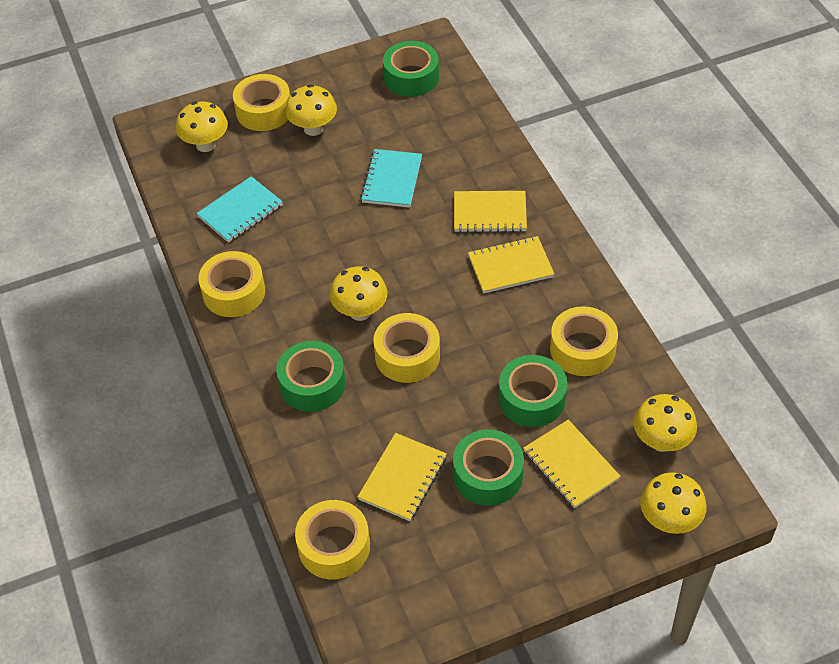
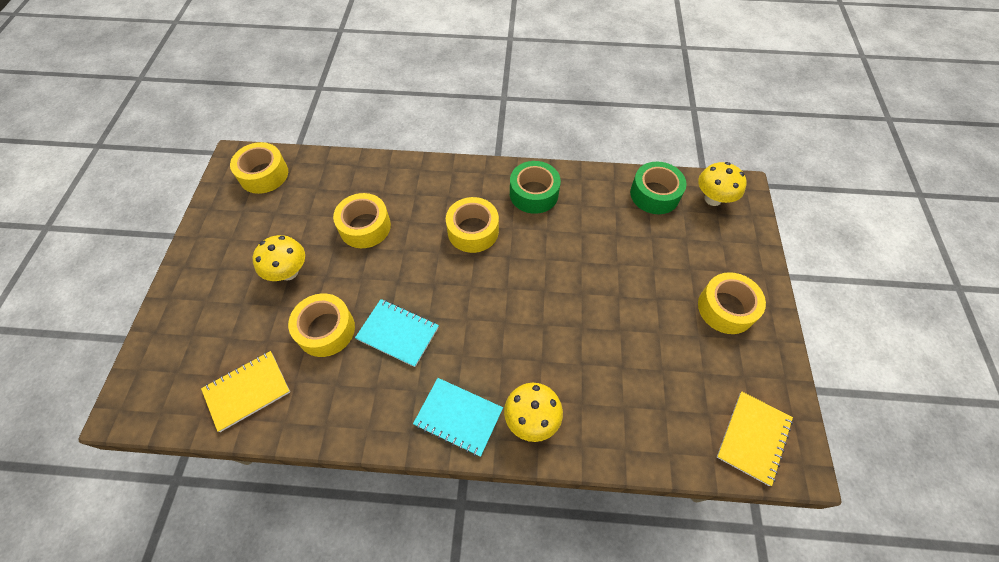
green tape: 4 -> 2
yellow mushroom: 5 -> 3
yellow notebook: 4 -> 2

